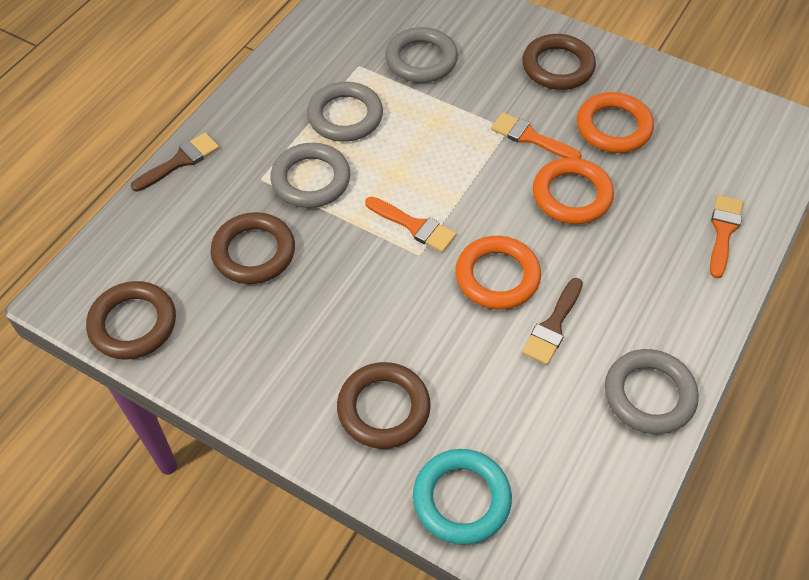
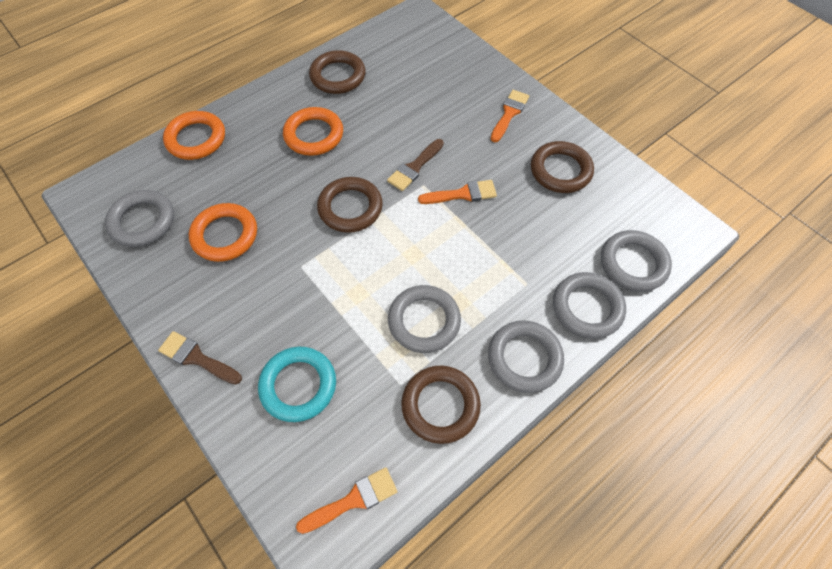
grey ring: 4 -> 5

